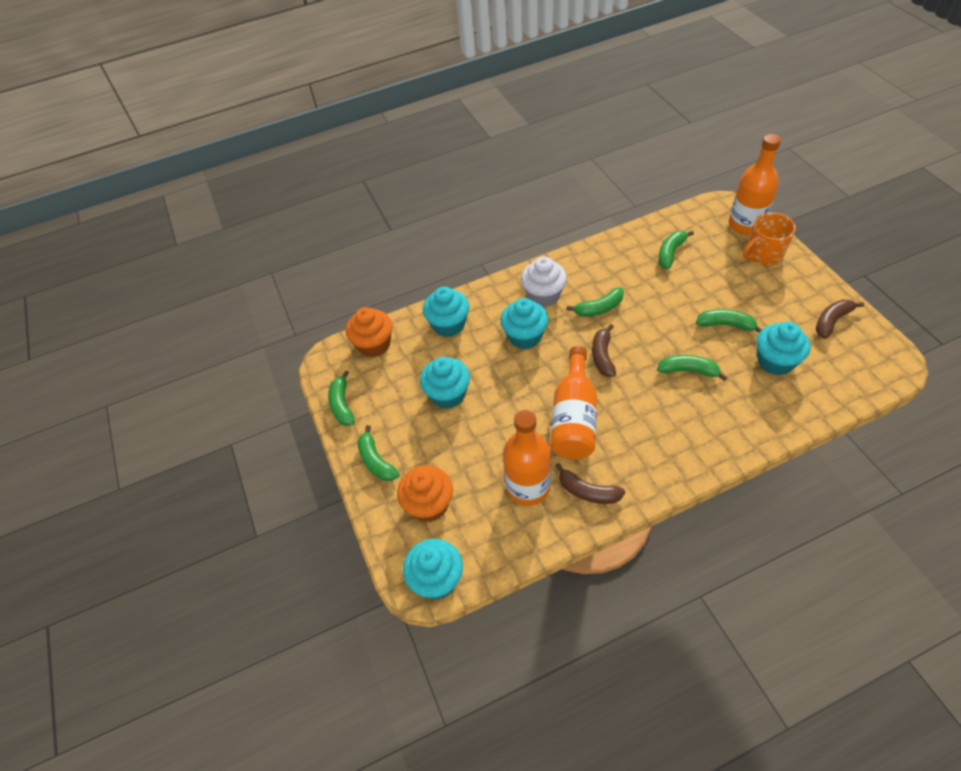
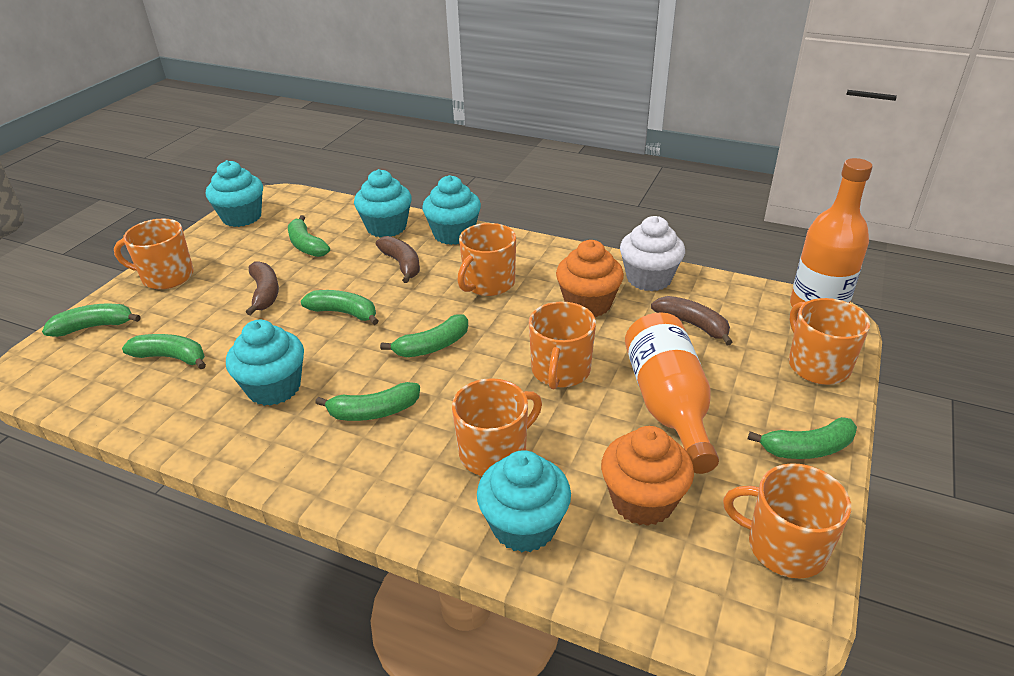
green banana: 6 -> 7
orange bottle: 3 -> 2
orange mug: 1 -> 6

